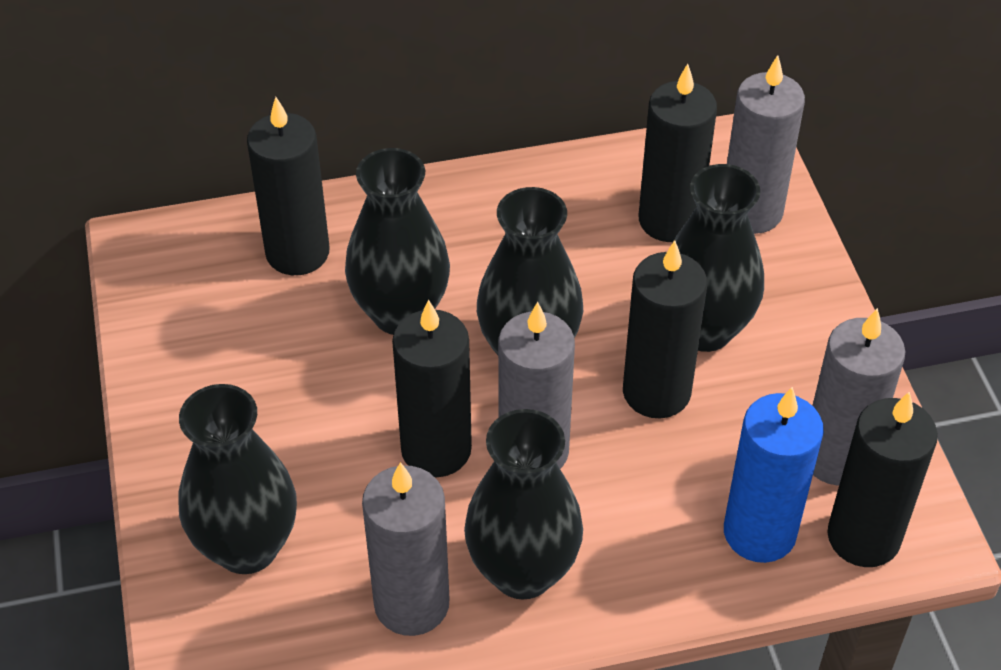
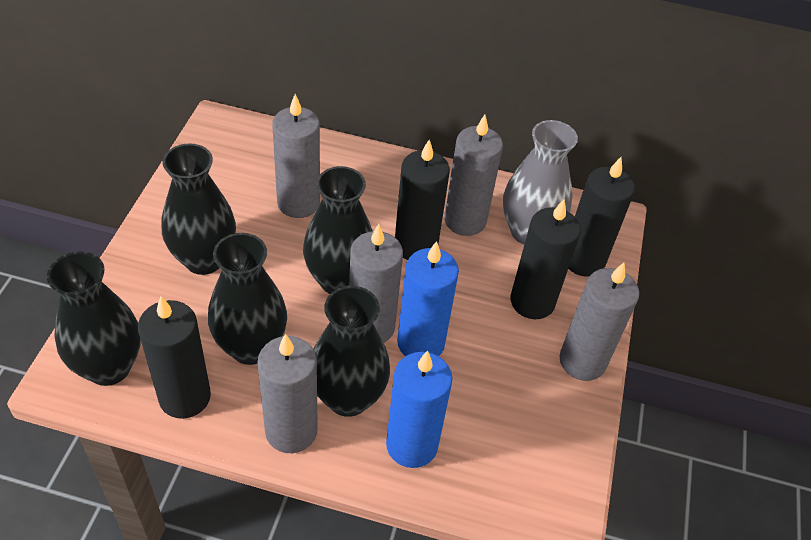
black candle: 5 -> 4
blue candle: 1 -> 2
grey candle: 4 -> 5
grey vase: 0 -> 1

